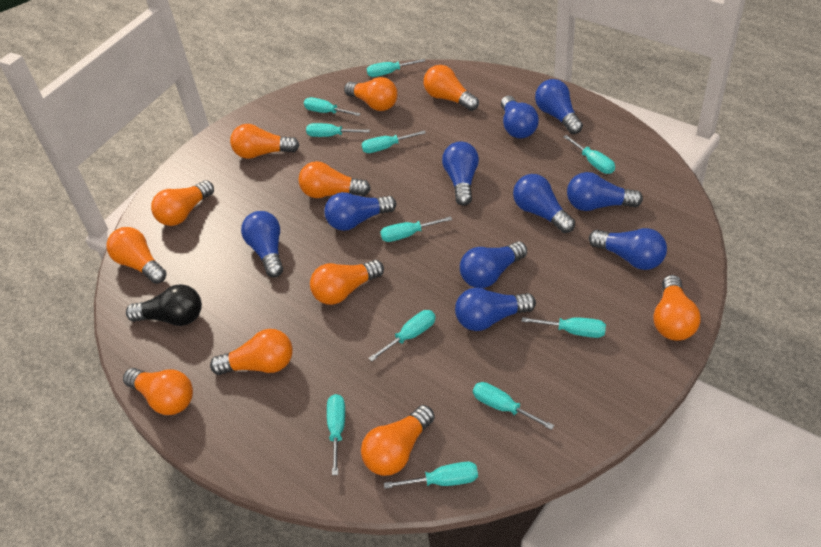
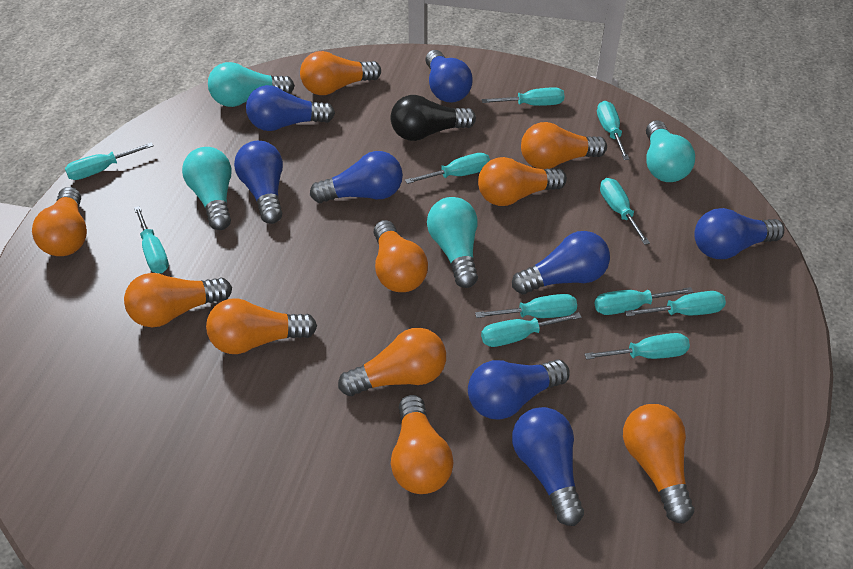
blue light bulb: 10 -> 8
orange light bulb: 11 -> 10
turquoise light bulb: 0 -> 4

